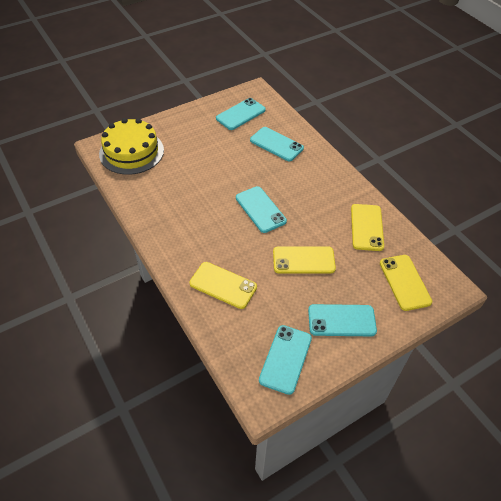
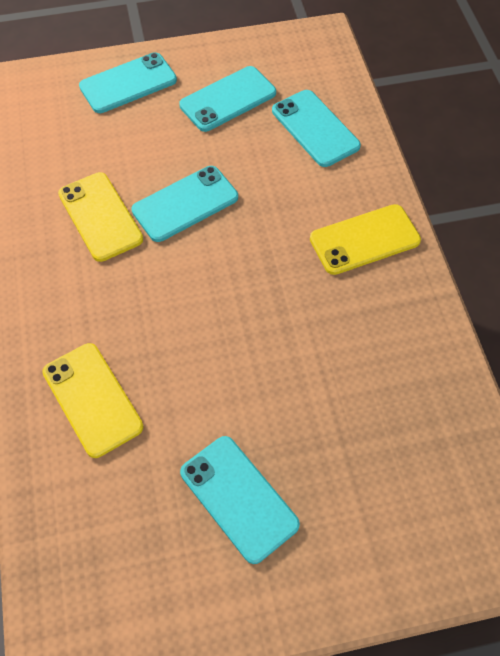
yellow cake: 1 -> 0
yellow phone: 4 -> 3

